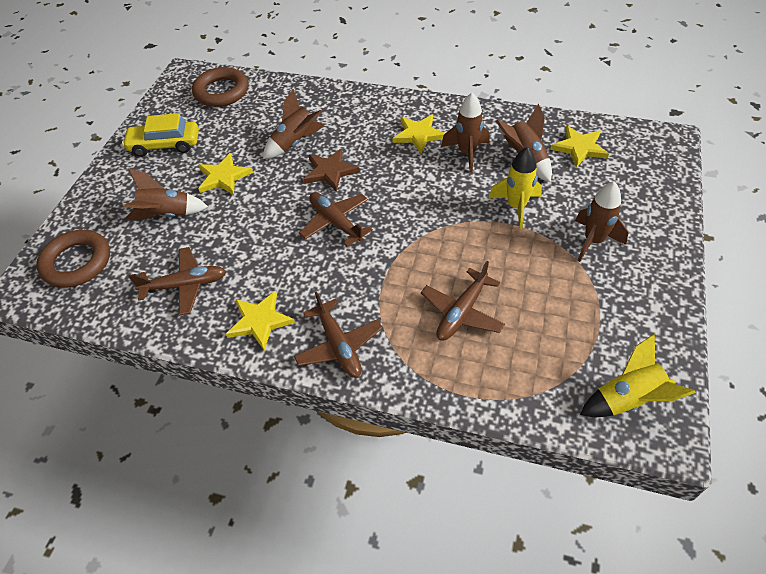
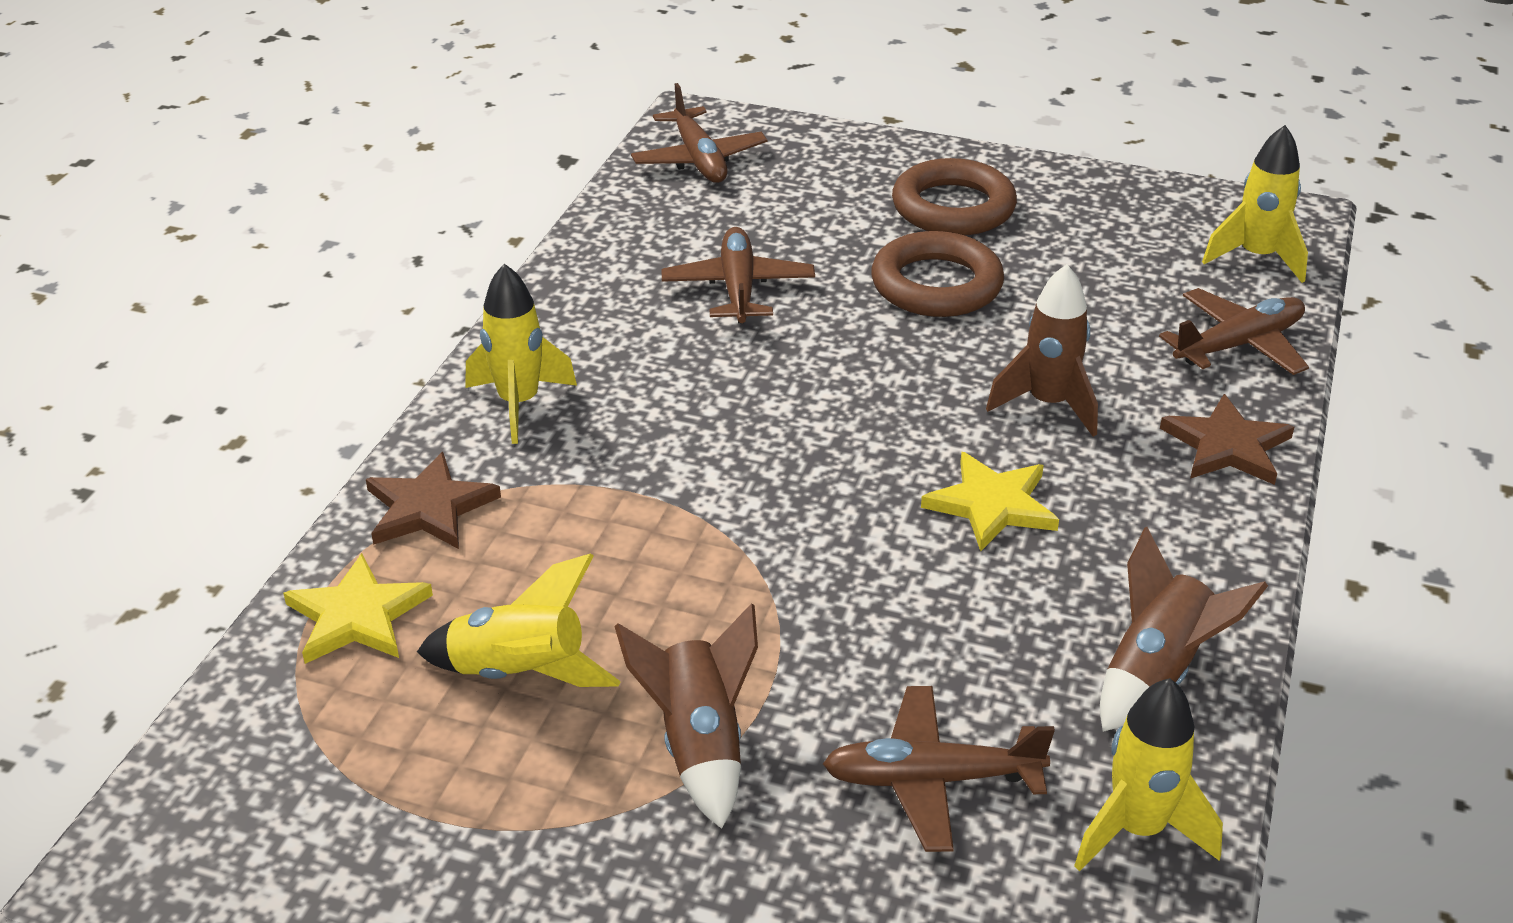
brown rocket: 5 -> 3
brown star: 1 -> 2
yellow car: 1 -> 0
yellow rocket: 2 -> 4
yellow star: 4 -> 2

